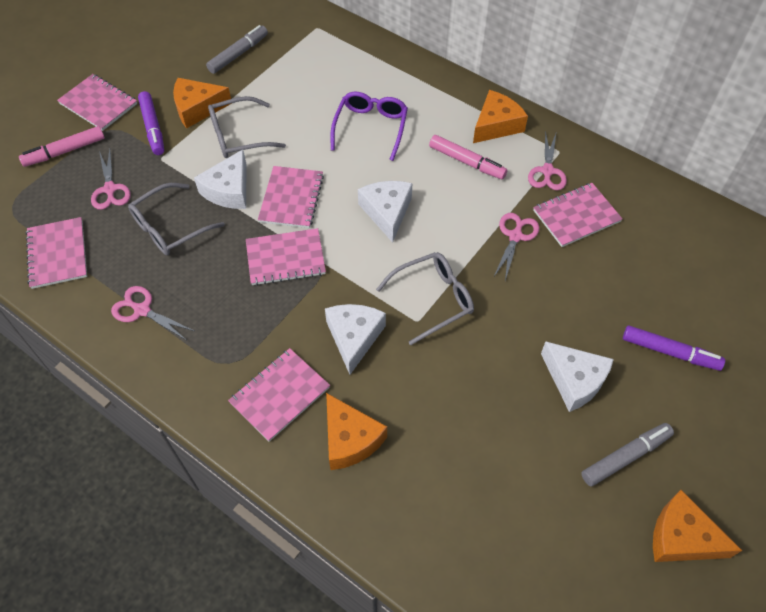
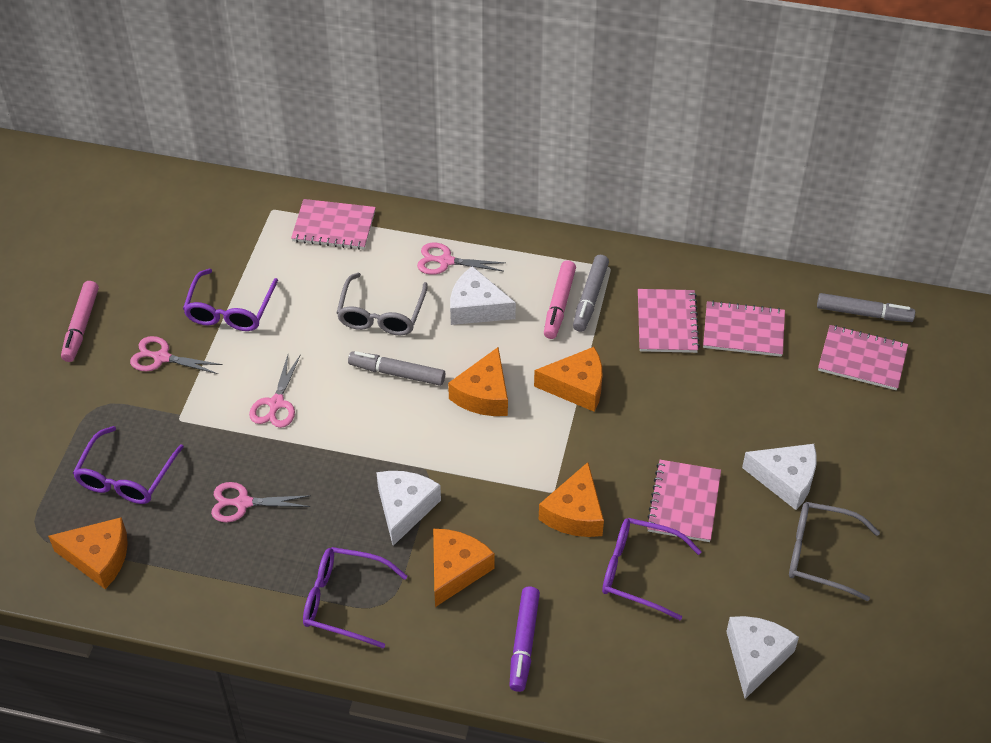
grey glasses: 3 -> 2
grey marker: 2 -> 3
orange cheese: 4 -> 5
pink notebook: 6 -> 5
purple glasses: 1 -> 4
purple marker: 2 -> 1

